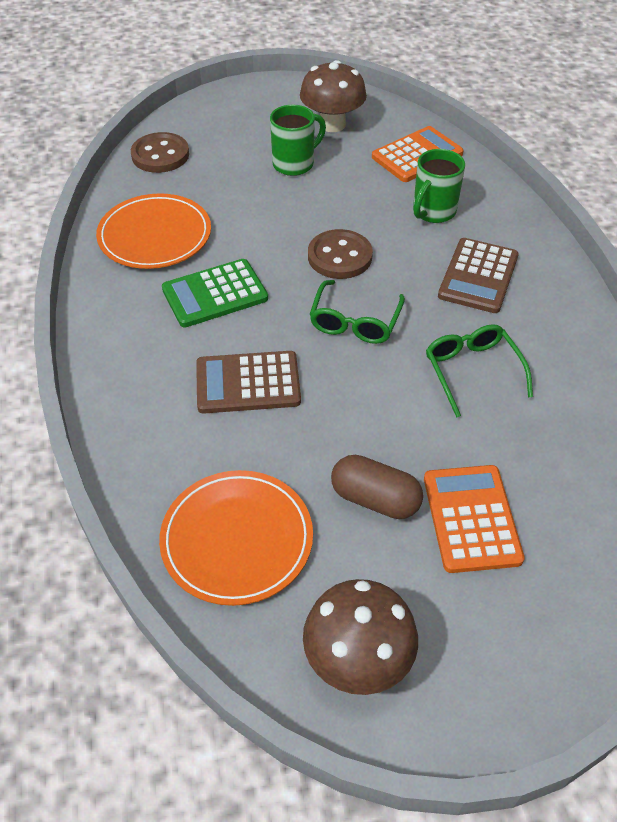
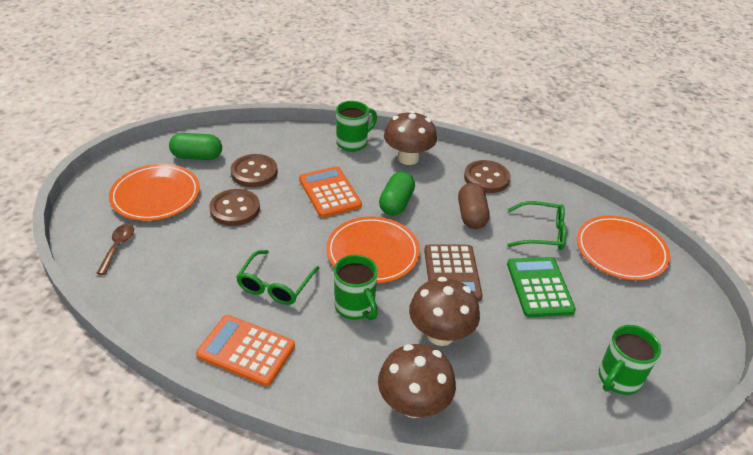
brown button: 2 -> 3
brown calculator: 2 -> 1
brown mushroom: 2 -> 3
brown spoon: 0 -> 1
green capsule: 0 -> 2
green mug: 2 -> 3
orange plate: 2 -> 3

